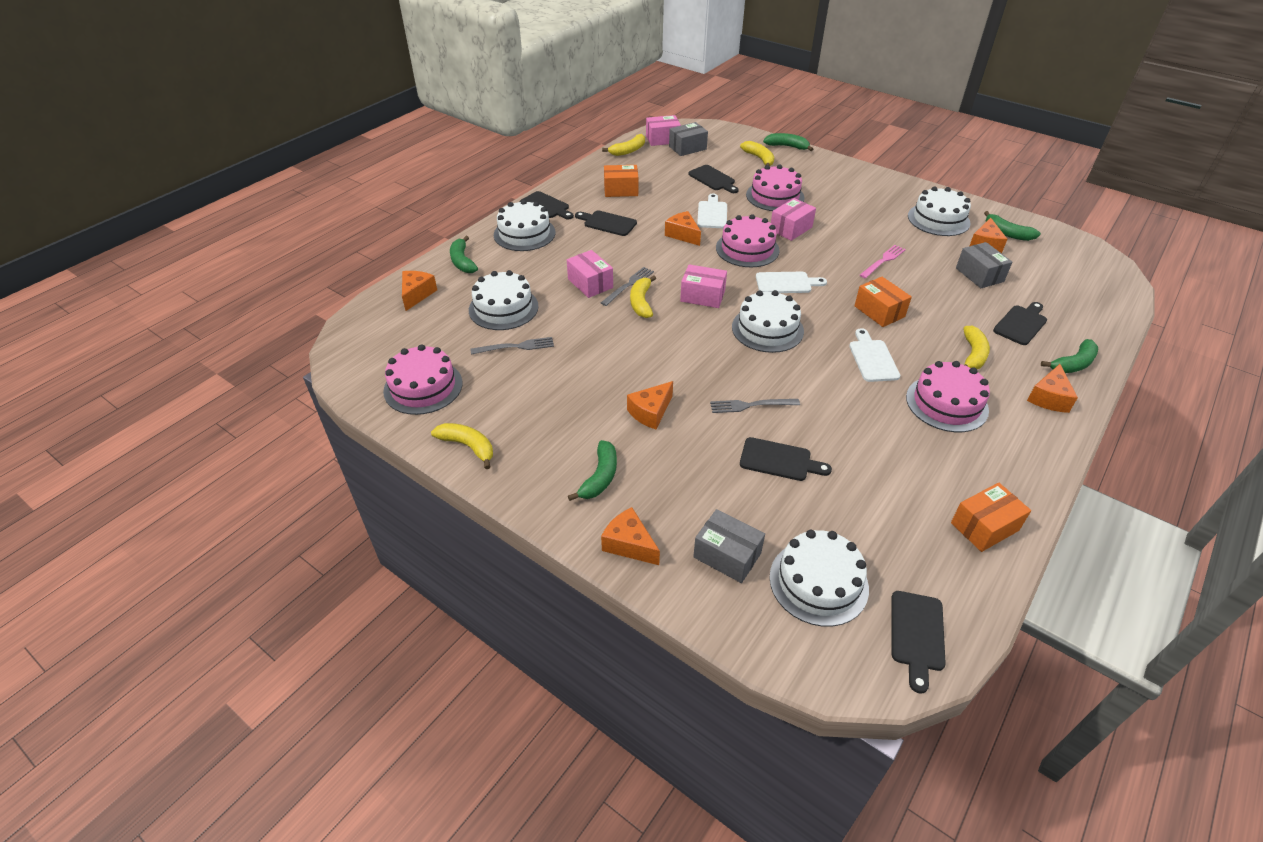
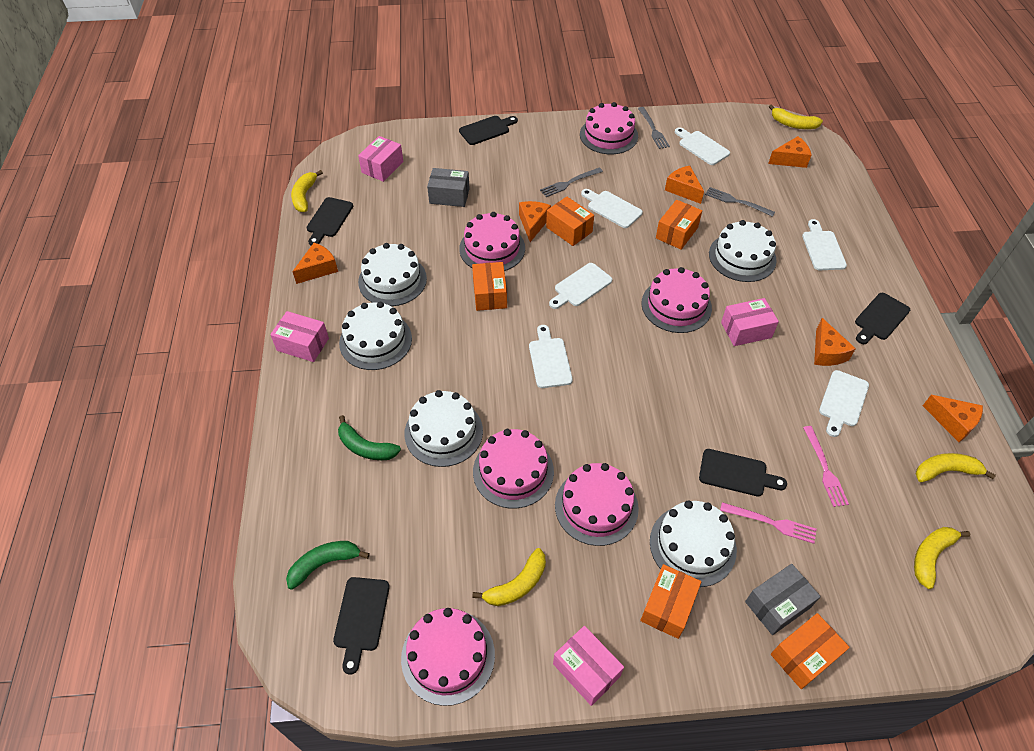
black cutting board: 6 -> 5
green banana: 5 -> 2
grey box: 3 -> 2
orange box: 3 -> 5
pink cake: 4 -> 6
pink fork: 1 -> 2
white cutting board: 3 -> 6

